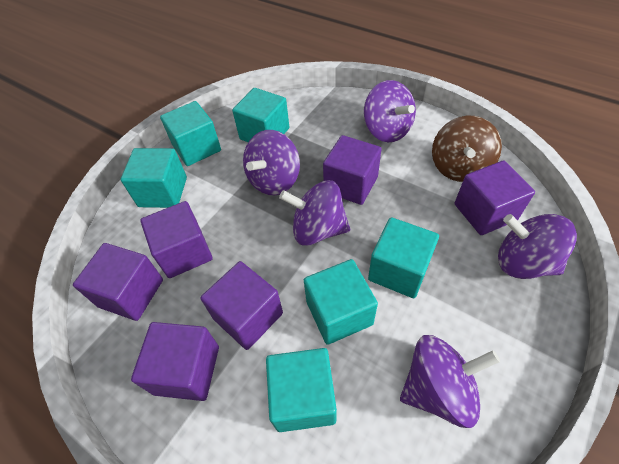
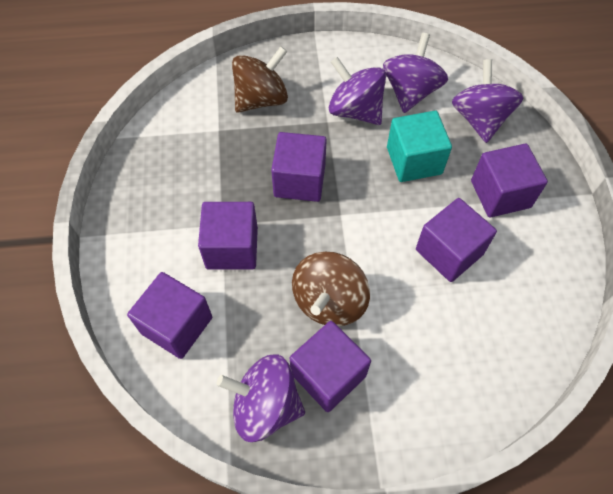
brown spinning top: 1 -> 2
purple spinning top: 5 -> 4
turquoise cube: 6 -> 1

